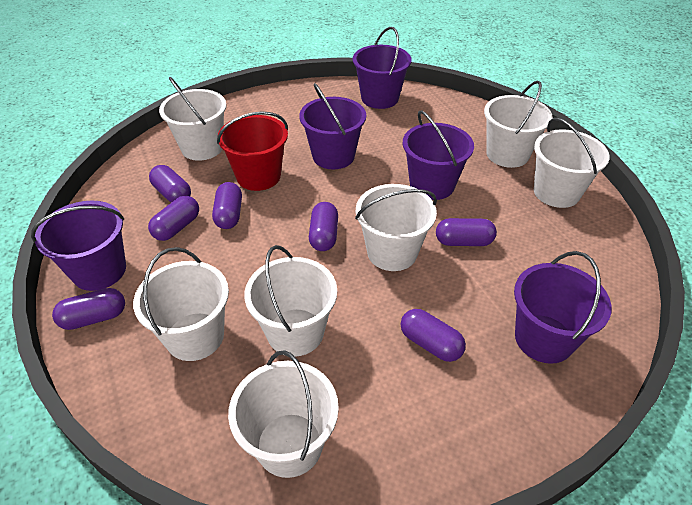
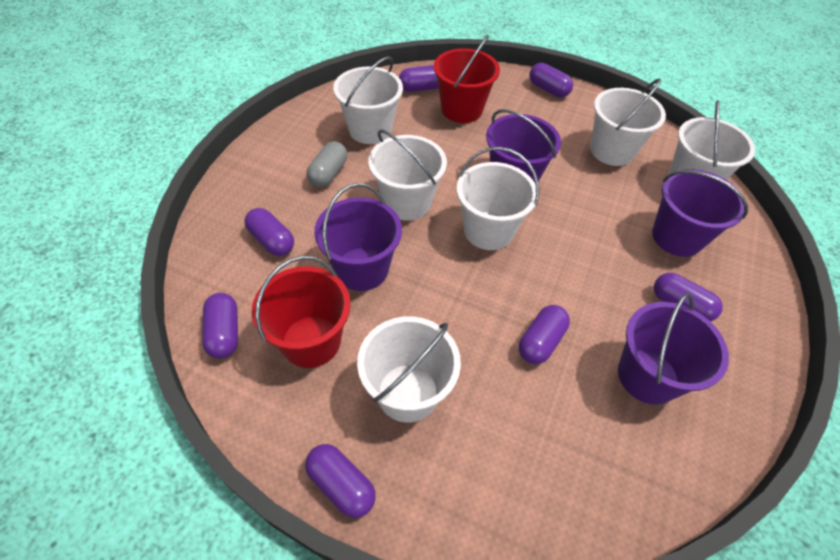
grey capsule: 0 -> 1
purple bucket: 5 -> 4
red bucket: 1 -> 2
white bucket: 7 -> 6

